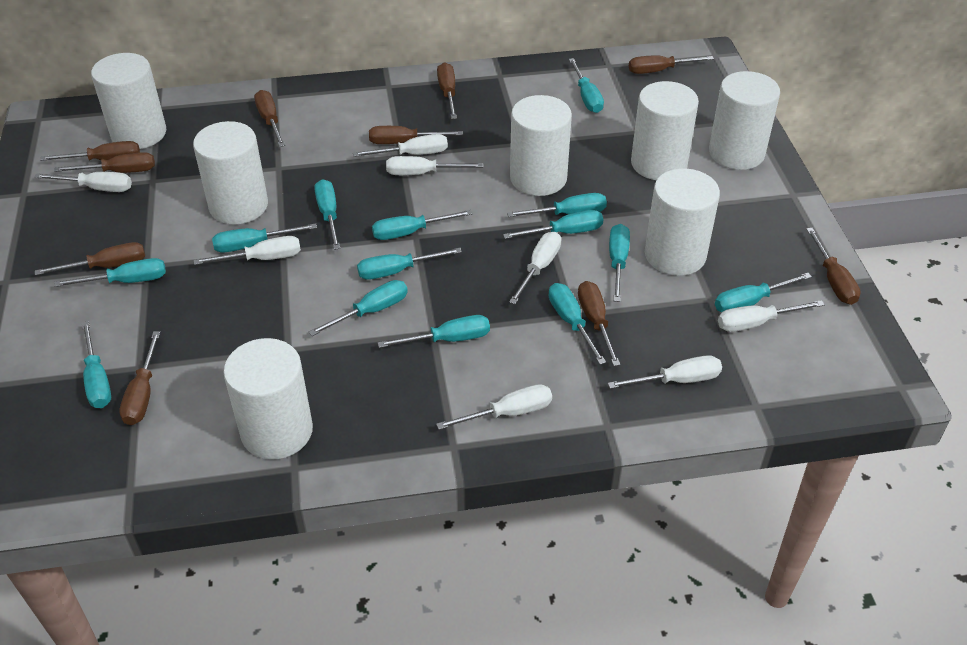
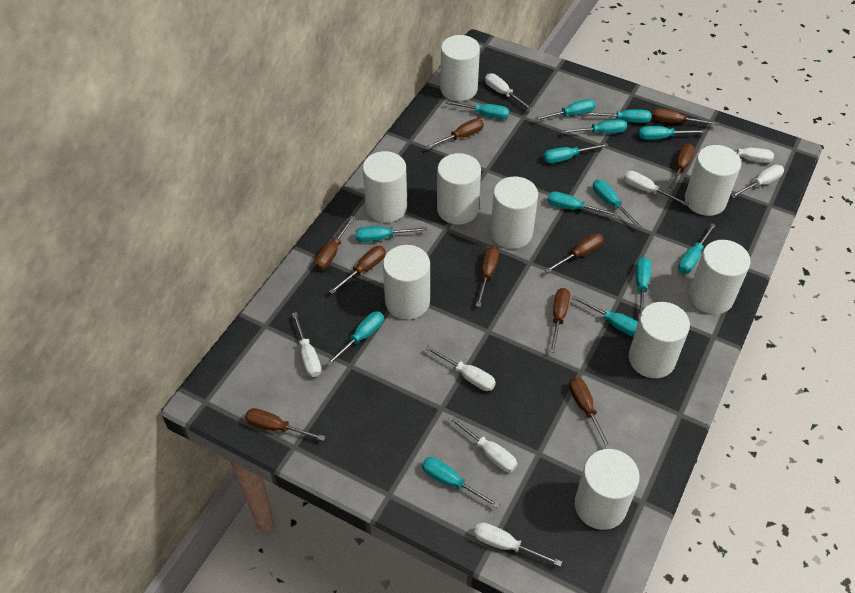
white cylinder: 7 -> 9

